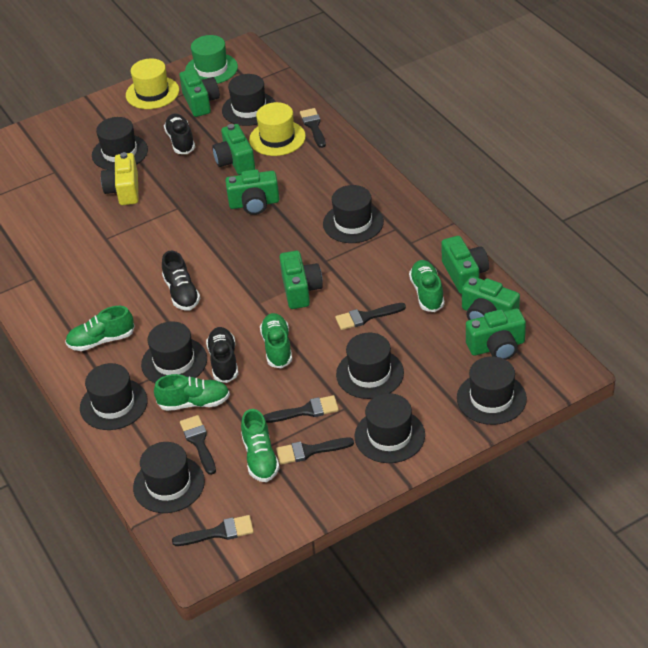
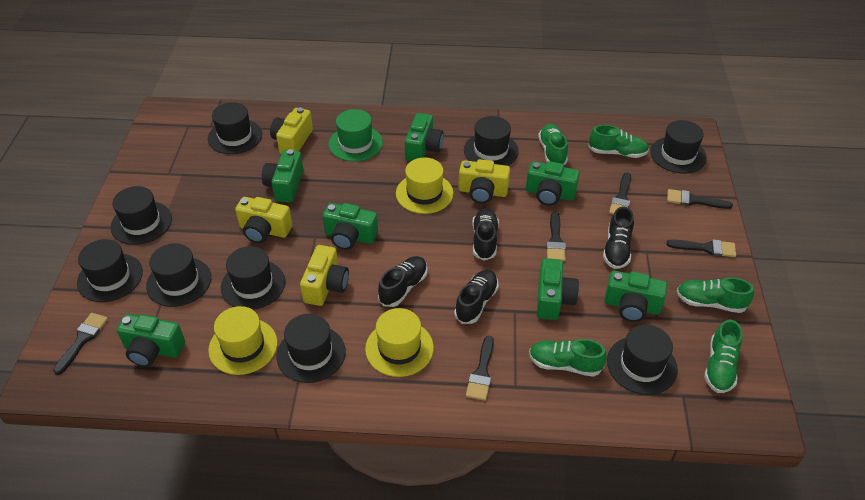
black shoe: 3 -> 4
yellow camera: 1 -> 4
yellow hat: 2 -> 3

